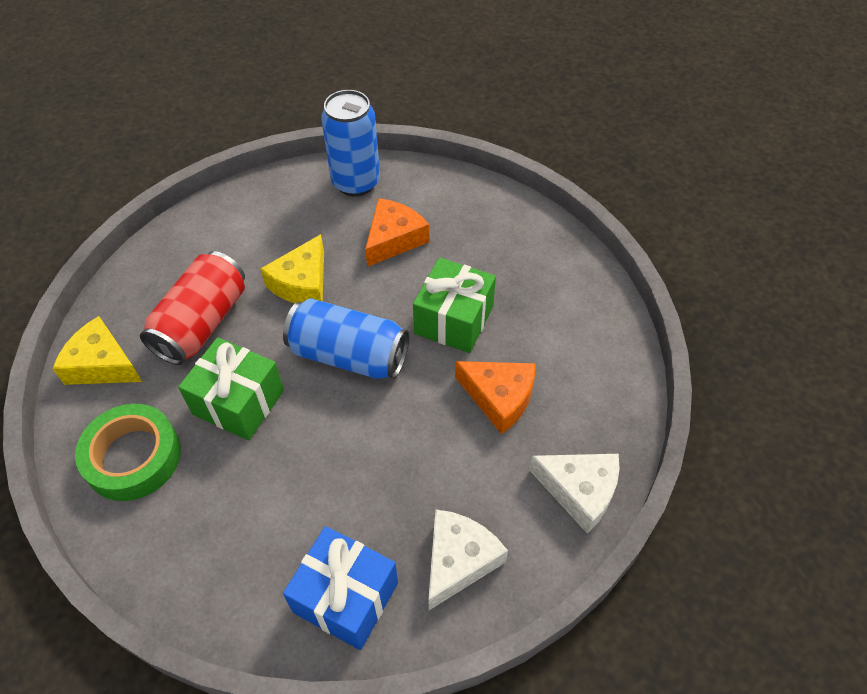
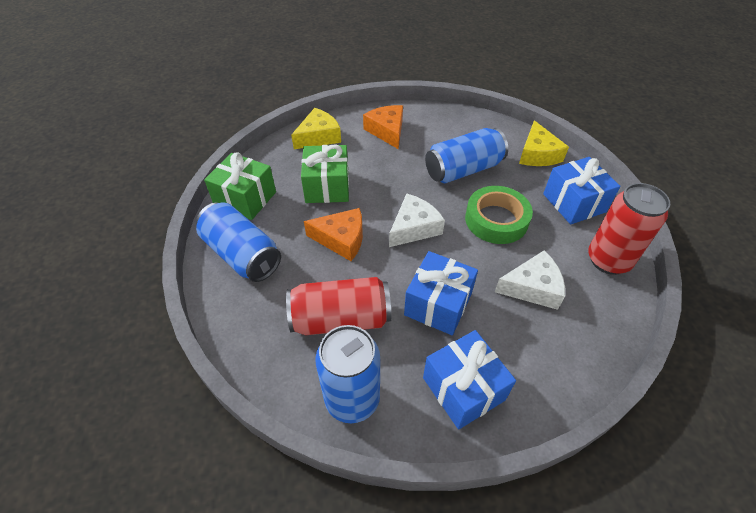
blue can: 2 -> 3
blue gift: 1 -> 3
red can: 1 -> 2

